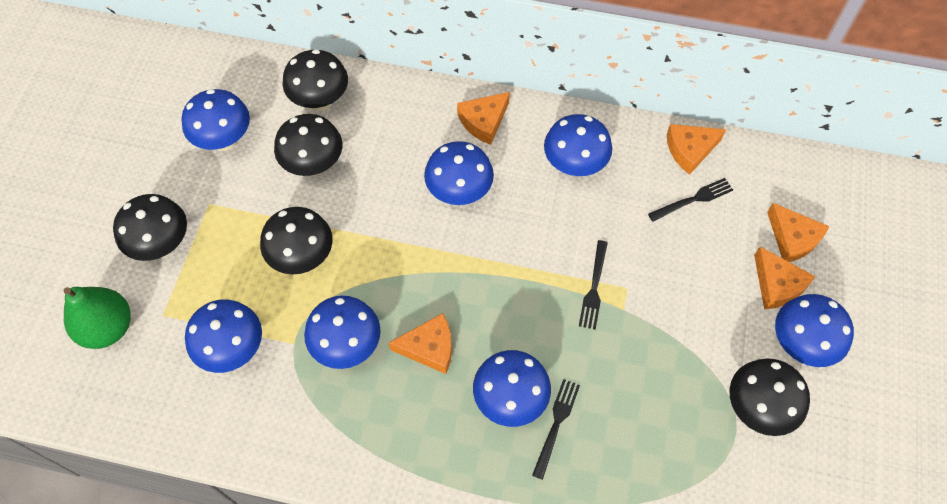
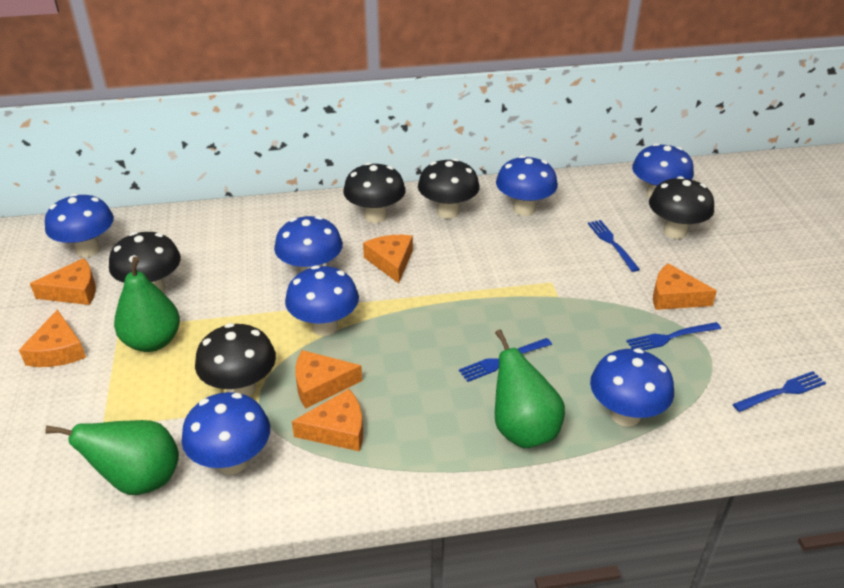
black fork: 3 -> 0
blue fork: 0 -> 4
green pear: 1 -> 3
orange cheese: 5 -> 6

